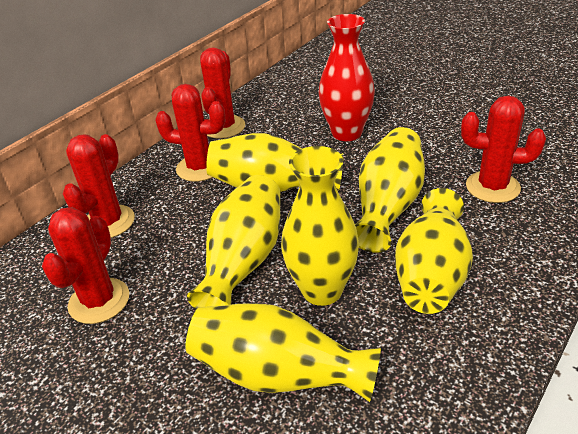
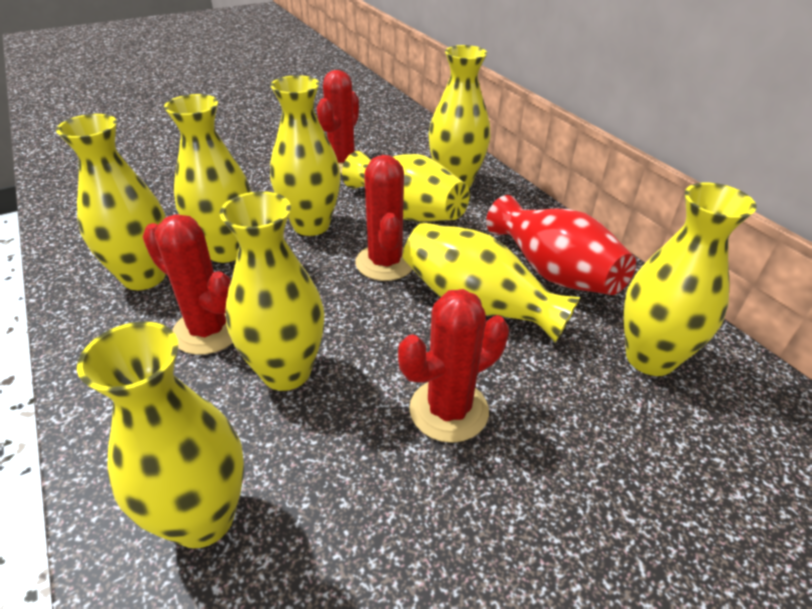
red cactus: 5 -> 4
yellow vase: 6 -> 9

